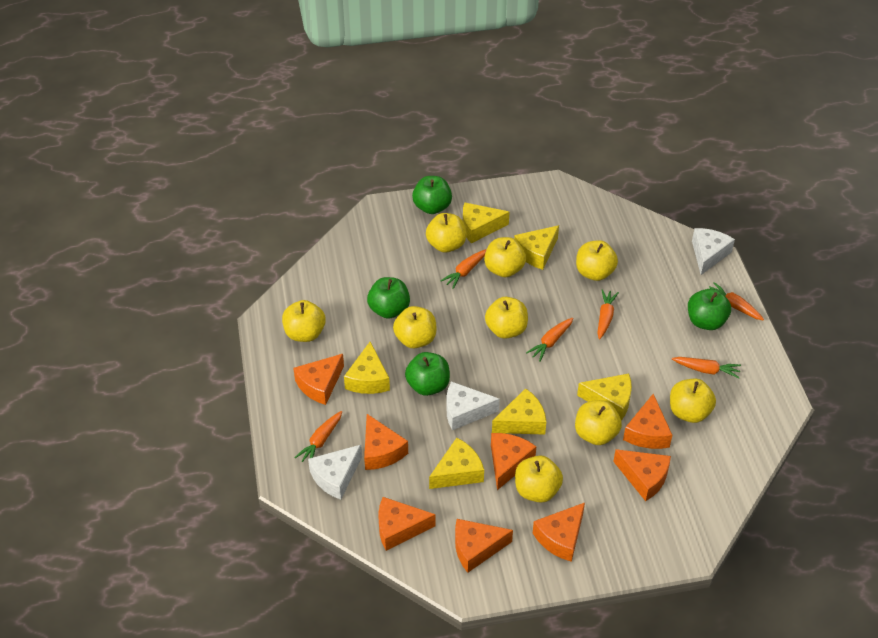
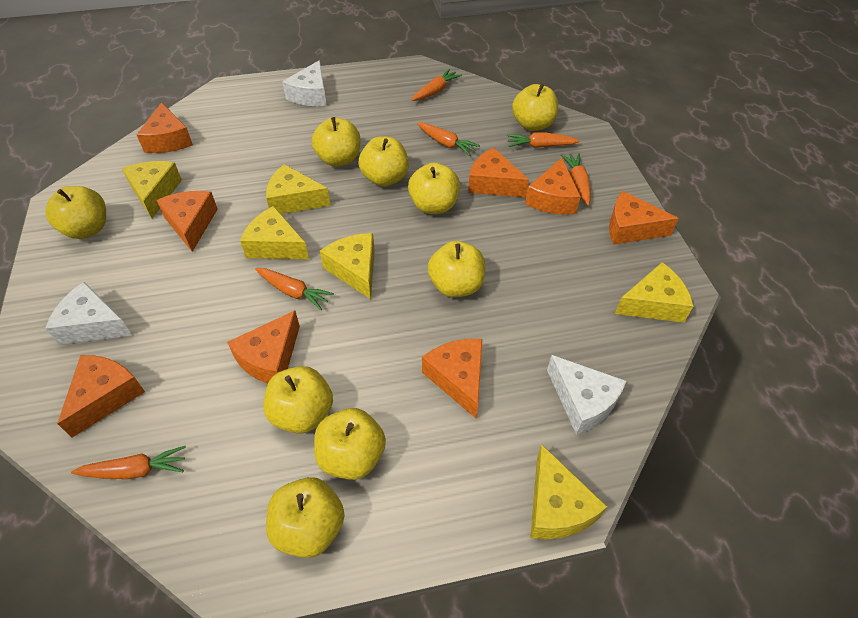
green apple: 4 -> 0

